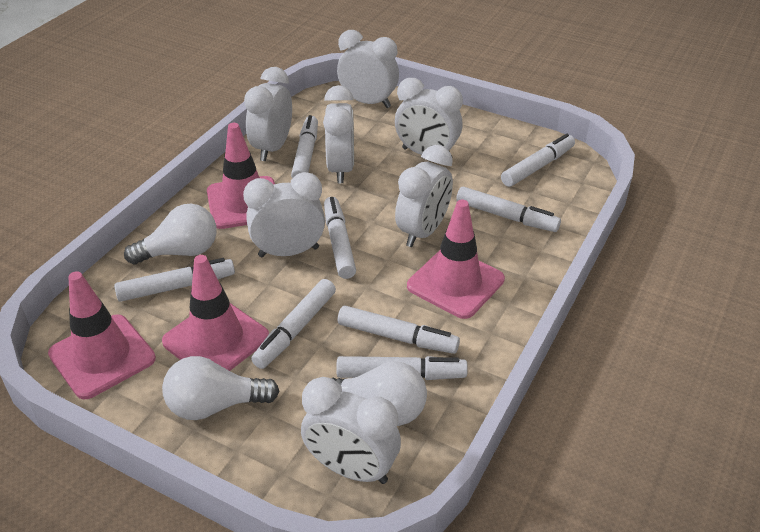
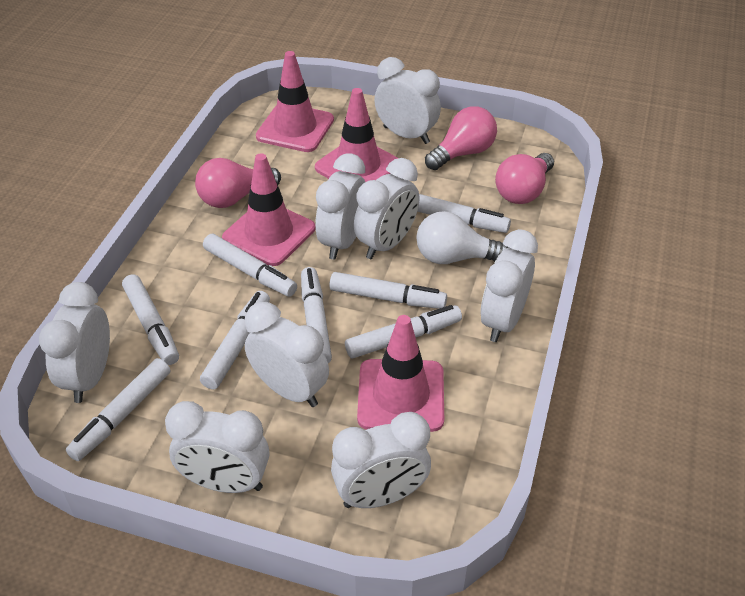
pink light bulb: 0 -> 3
white clock: 7 -> 8
white light bulb: 3 -> 1

